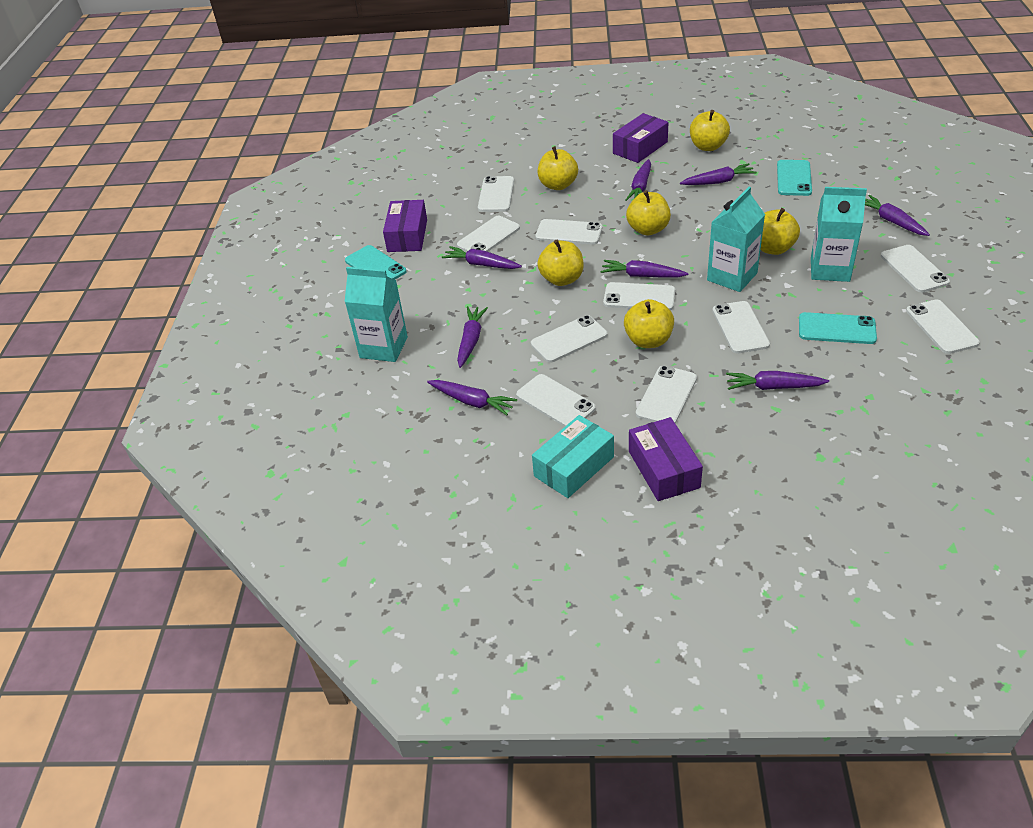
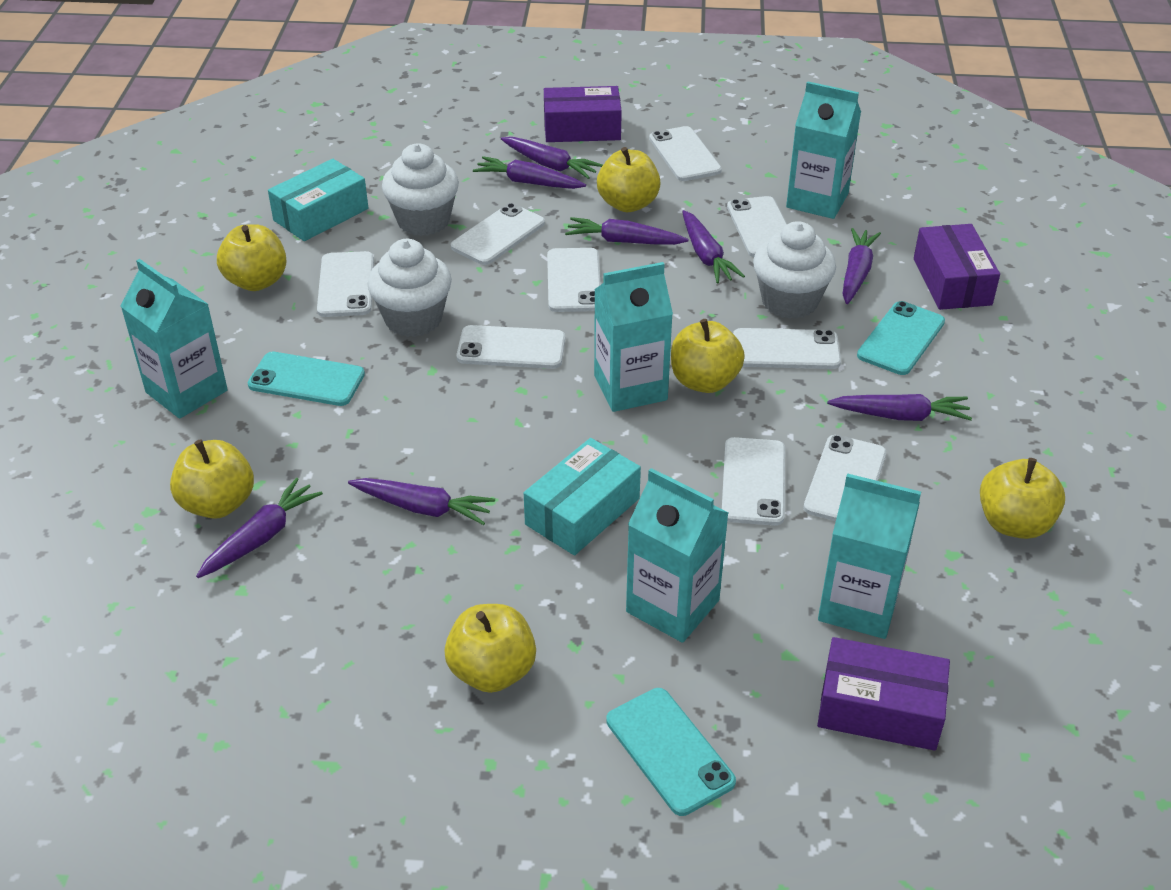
turquoise box: 1 -> 2
turquoise carton: 3 -> 5
white cupcake: 0 -> 3
white phone: 10 -> 9

